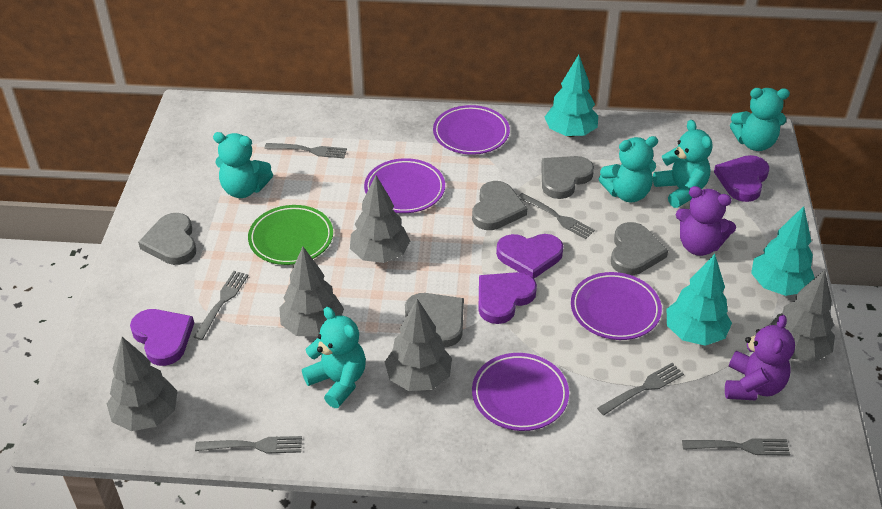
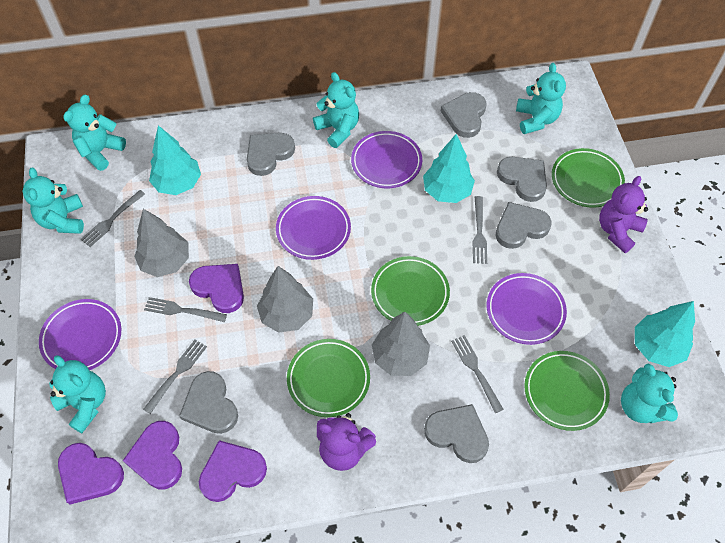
green plate: 1 -> 4
grey fork: 6 -> 5
grey heart: 5 -> 6
grey tree: 5 -> 3
turquoise teddy bear: 5 -> 6

